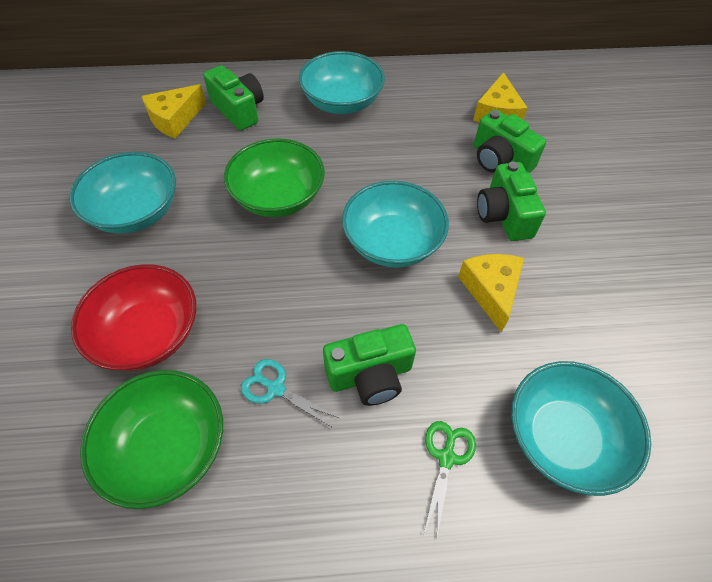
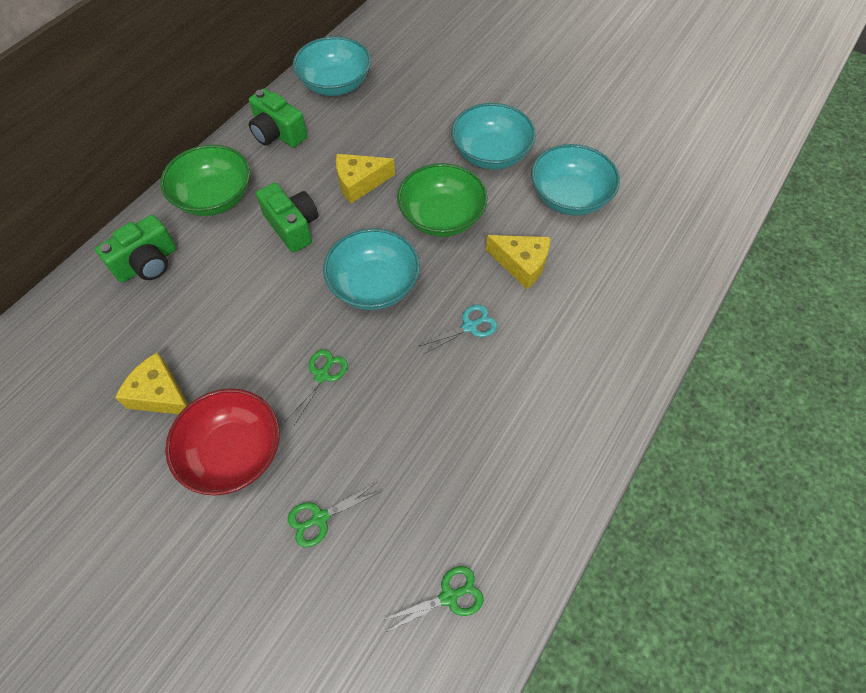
green camera: 4 -> 3
green scissors: 1 -> 3

